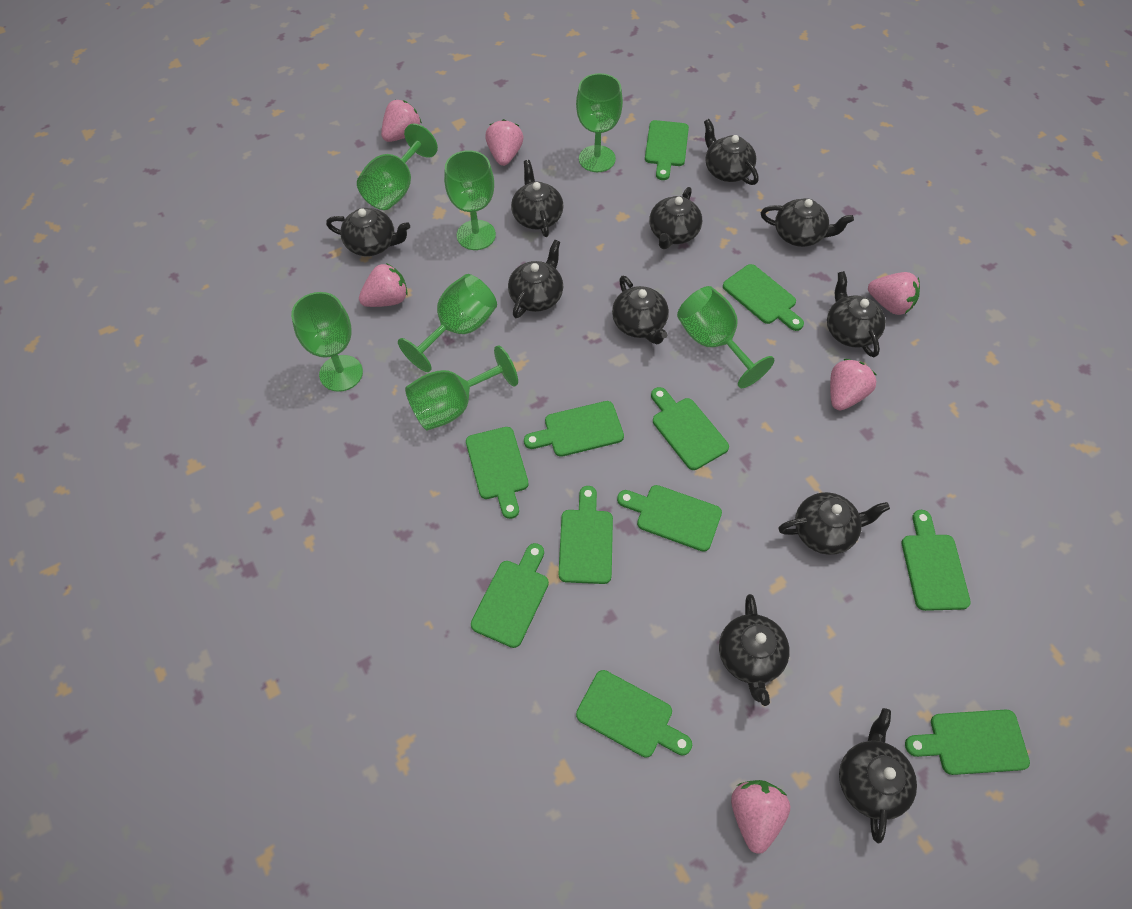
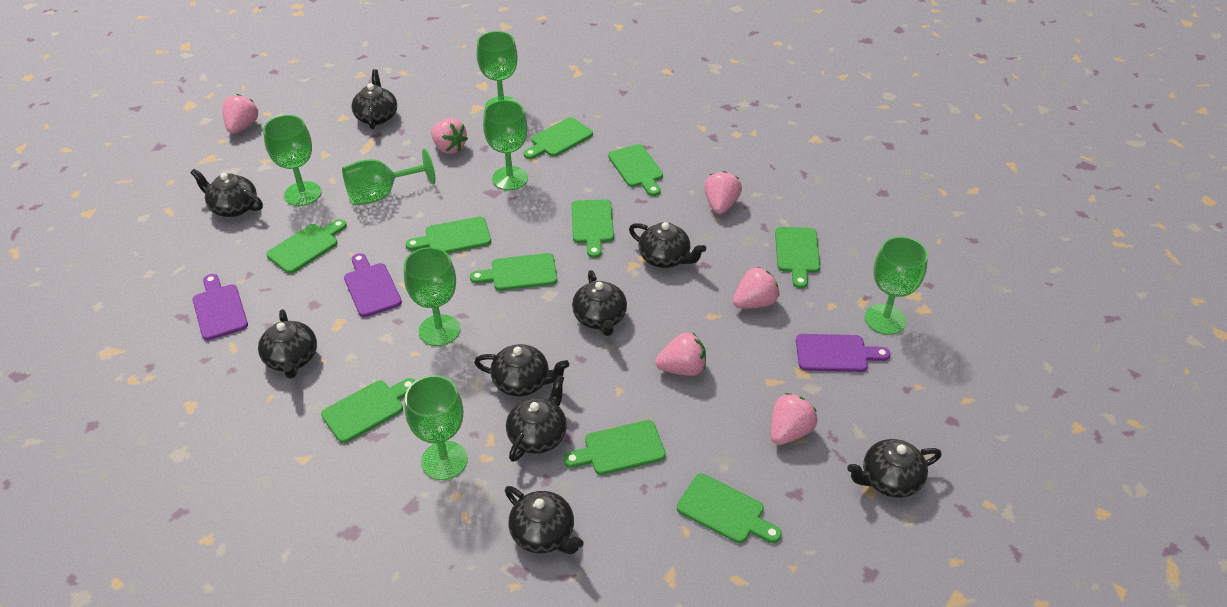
black teapot: 11 -> 9
green cutting board: 11 -> 10
purple cutting board: 0 -> 3

